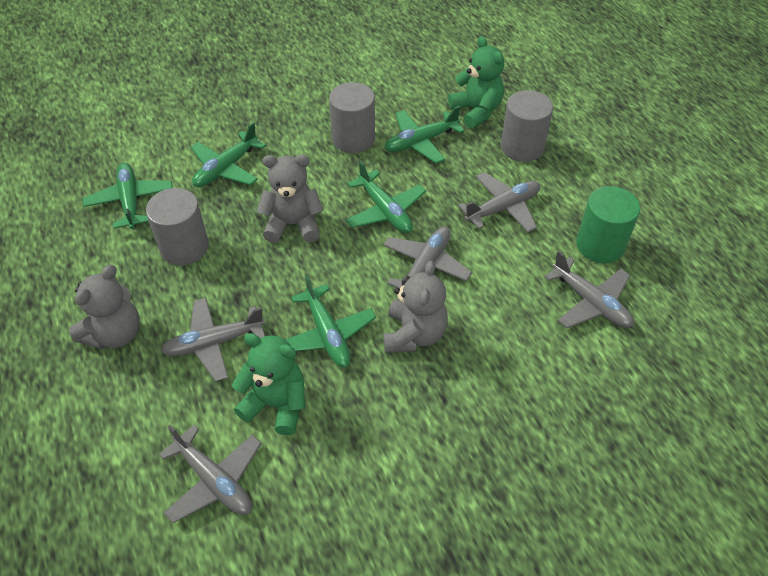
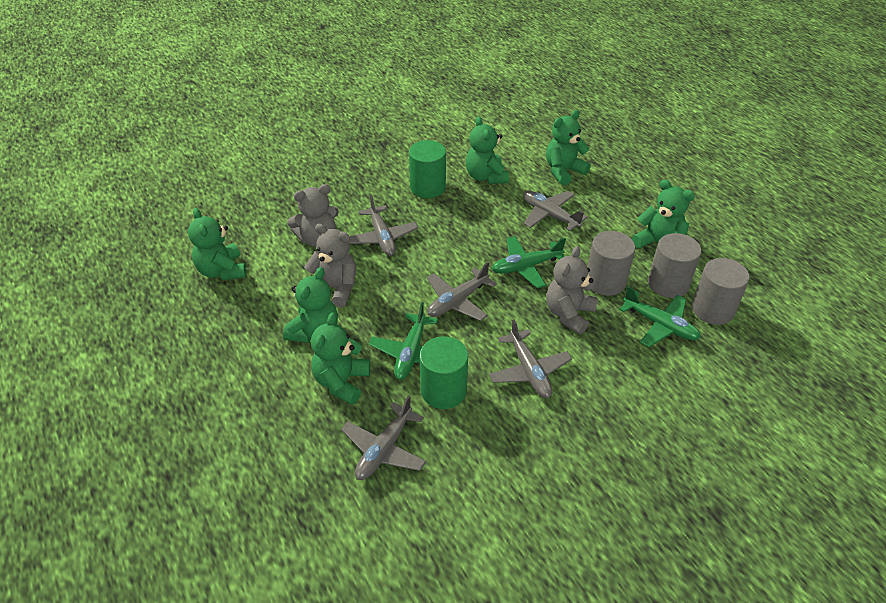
green cylinder: 1 -> 2
green plane: 5 -> 3
green teddy bear: 2 -> 6

